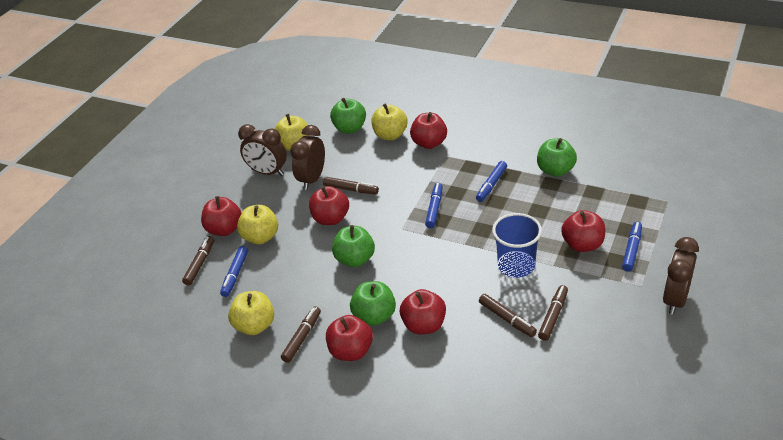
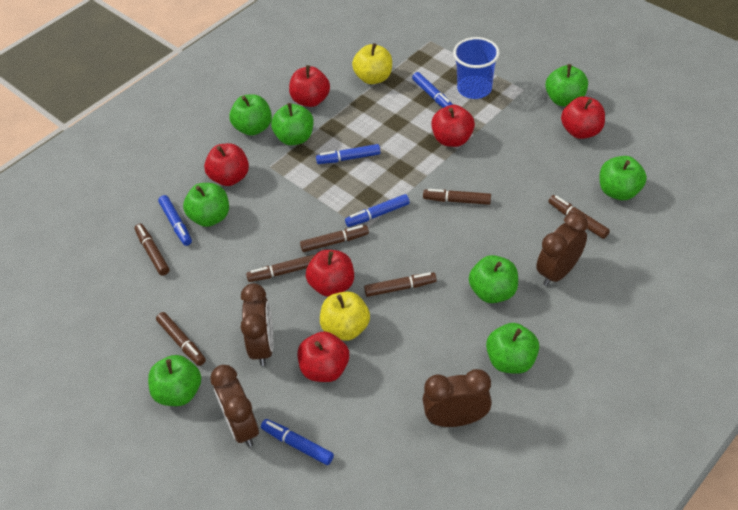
blue marker: 4 -> 5
brown clock: 3 -> 4
brown marker: 5 -> 7
green apple: 4 -> 8
yellow apple: 4 -> 2

